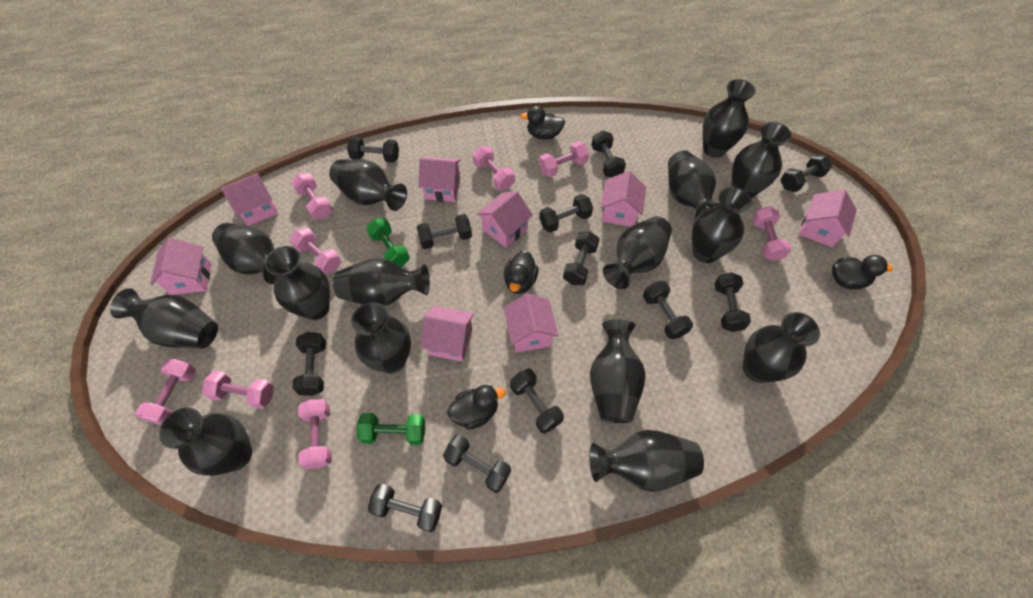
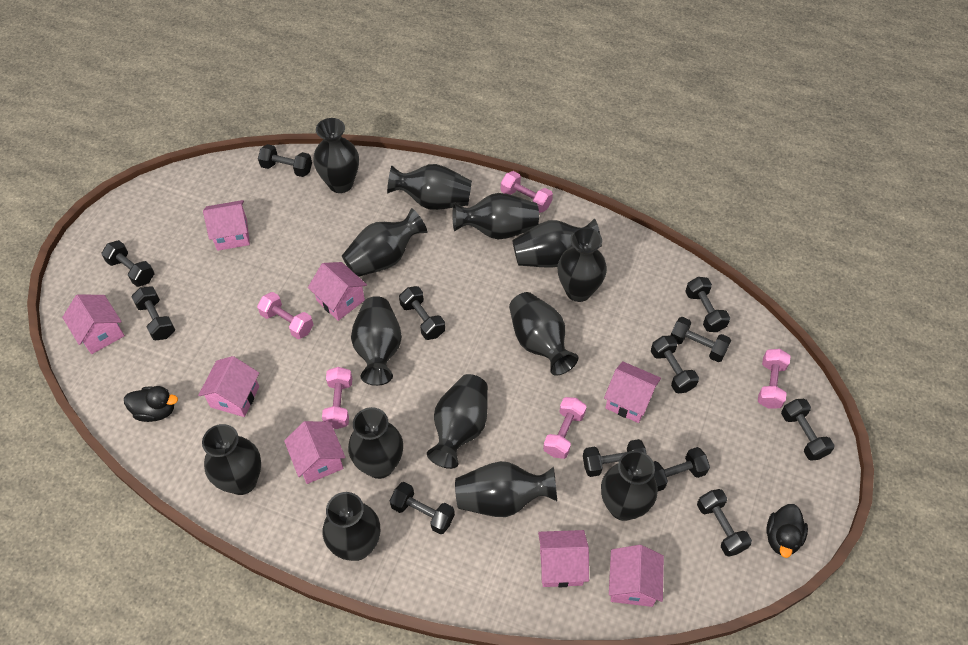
black duck: 4 -> 2
black vase: 15 -> 14
green dumbbell: 2 -> 0
pink dumbbell: 8 -> 5

